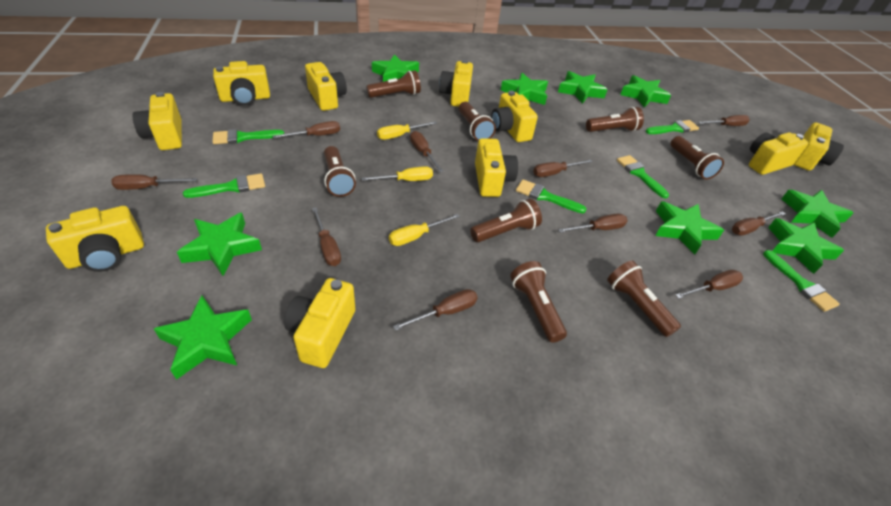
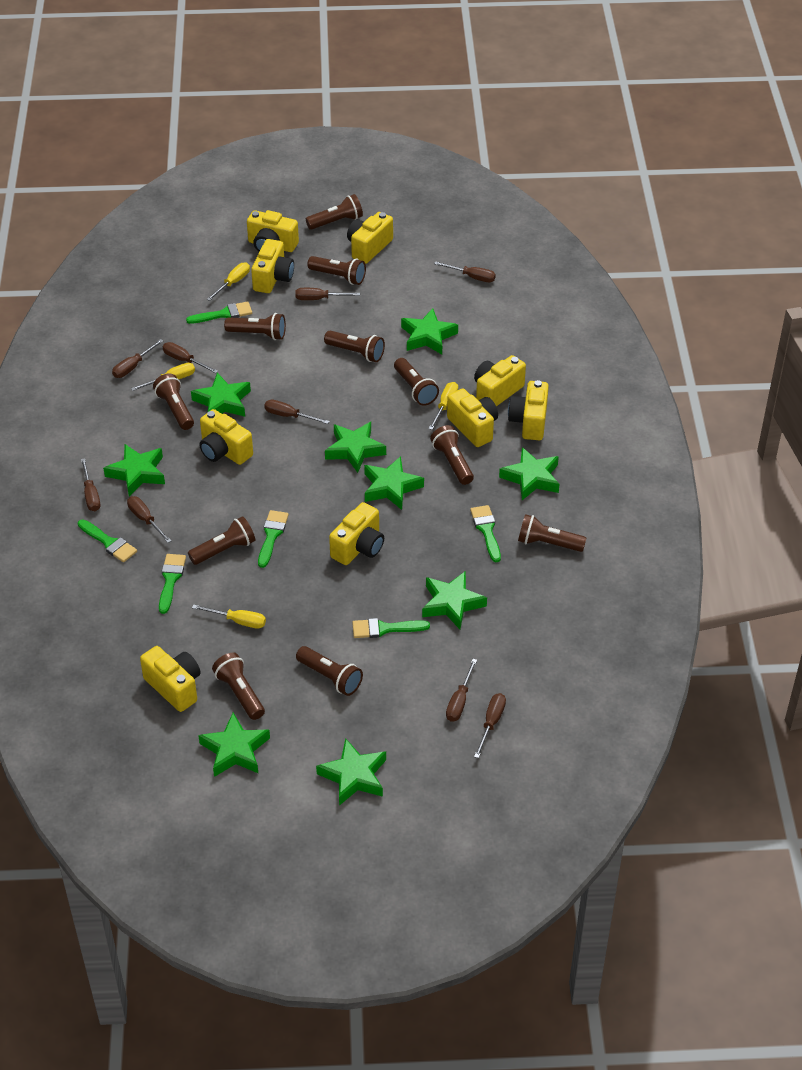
brown flashlight: 8 -> 11
brown screwdriver: 10 -> 9
yellow camera: 10 -> 9
yellow screwdriver: 3 -> 4

